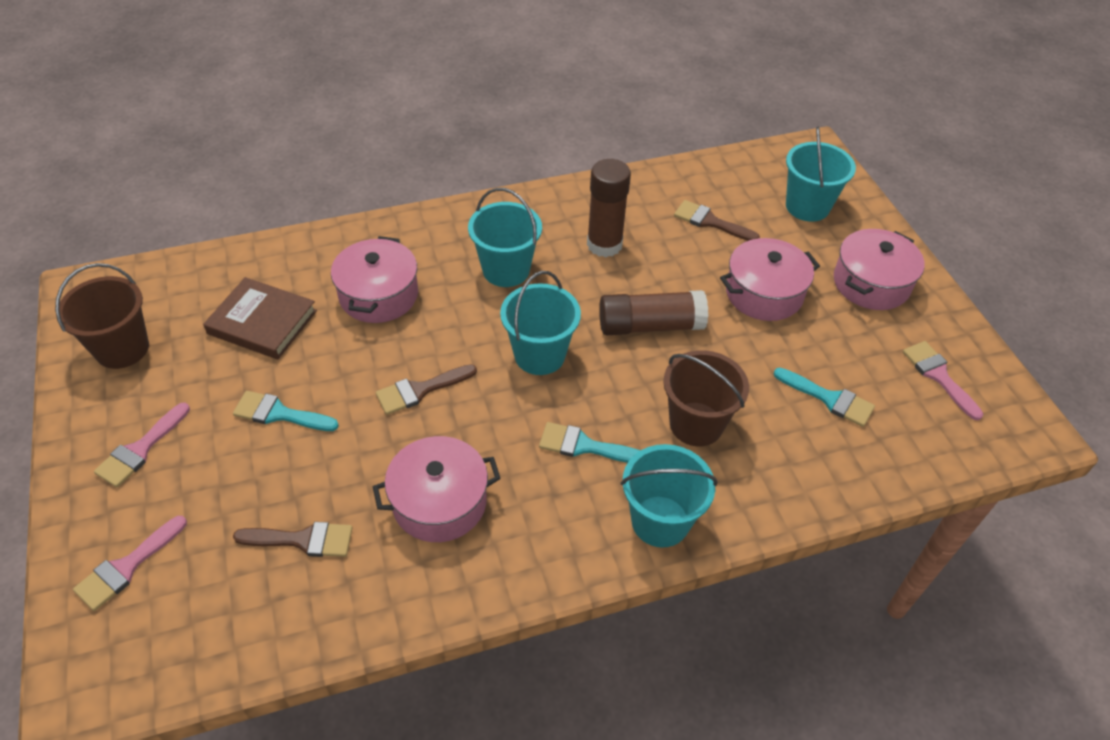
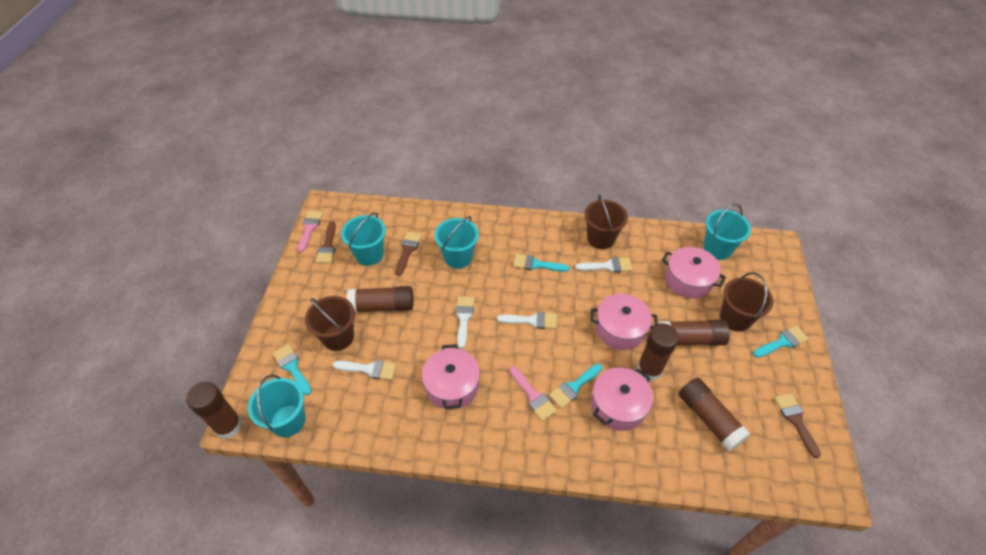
brown book: 1 -> 0
brown bucket: 2 -> 3
brown glue stick: 2 -> 5
pink brush: 3 -> 2
turquoise brush: 3 -> 4
white brush: 0 -> 4

